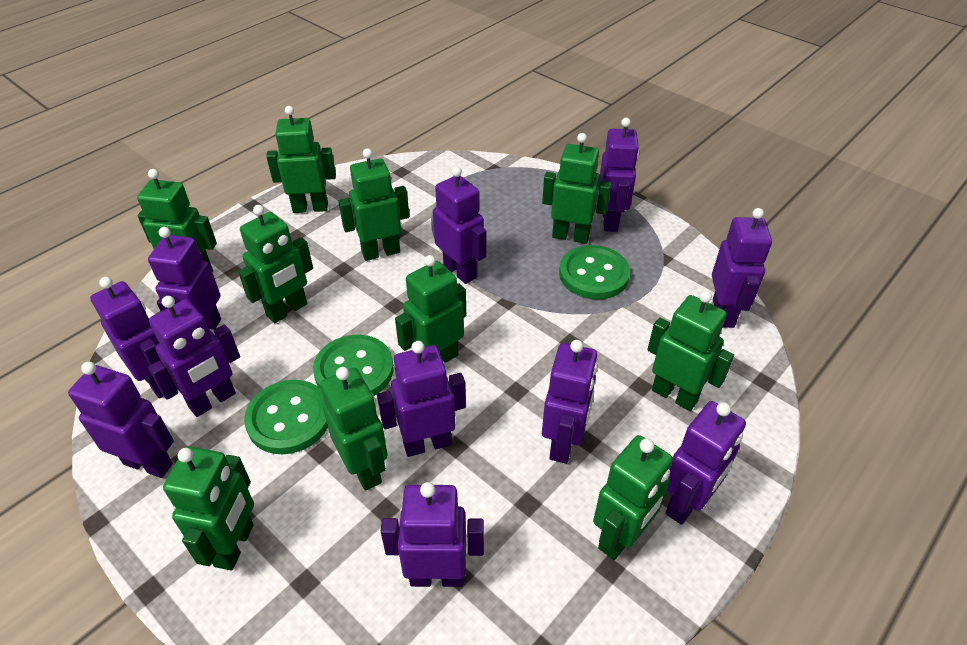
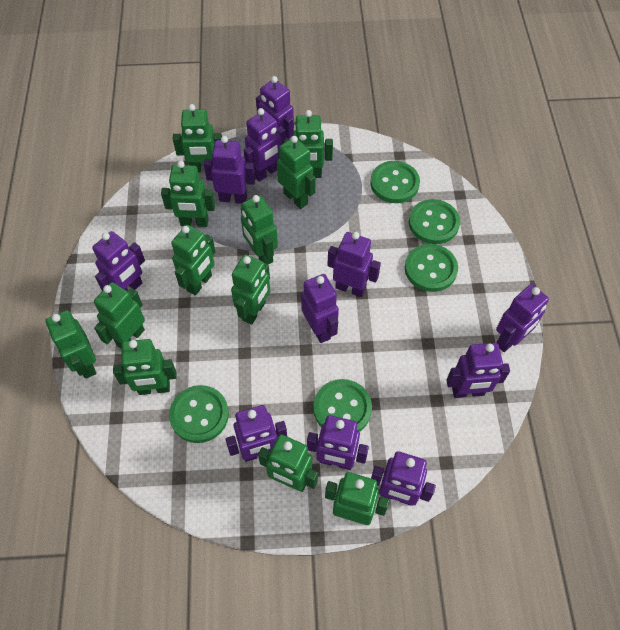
green button: 3 -> 5
green robot: 10 -> 12

